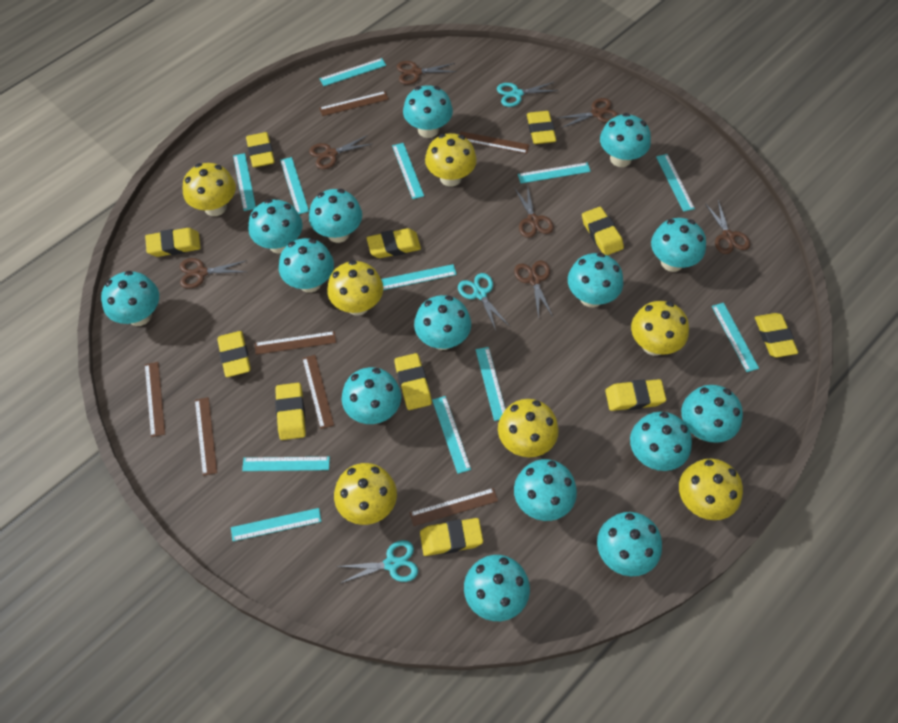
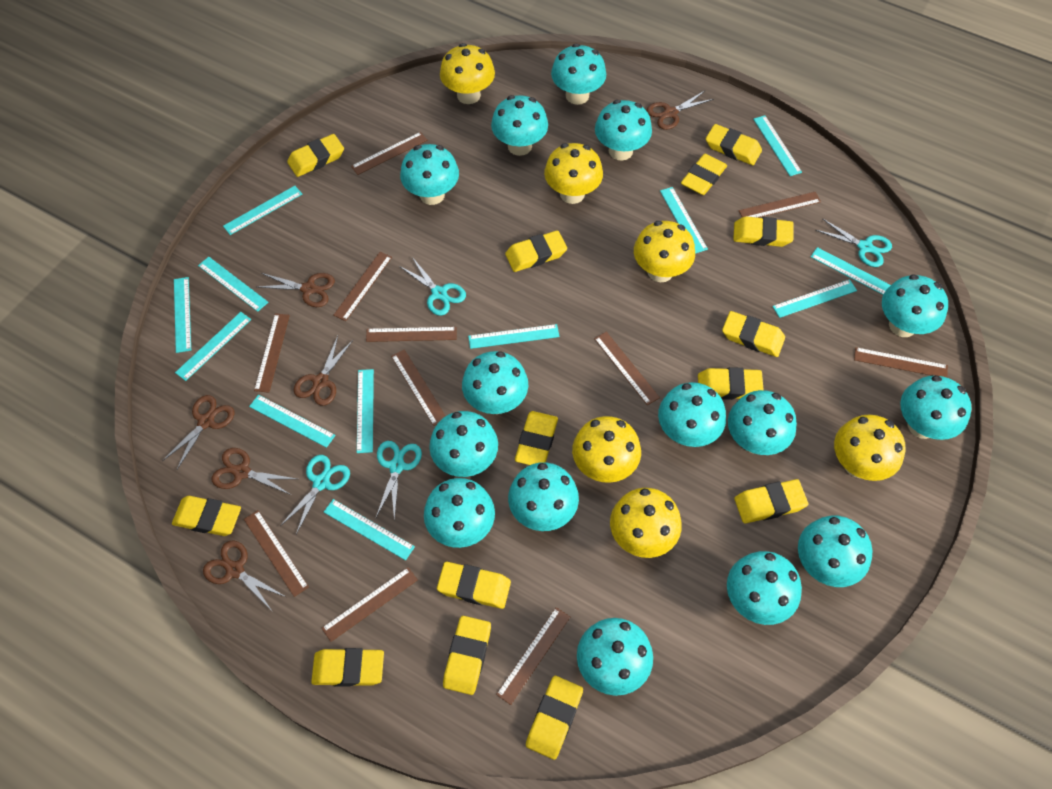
brown ruler: 7 -> 11
brown scissors: 7 -> 6
turquoise scissors: 3 -> 4
yellow eraser: 11 -> 14
yellow mushroom: 7 -> 6

